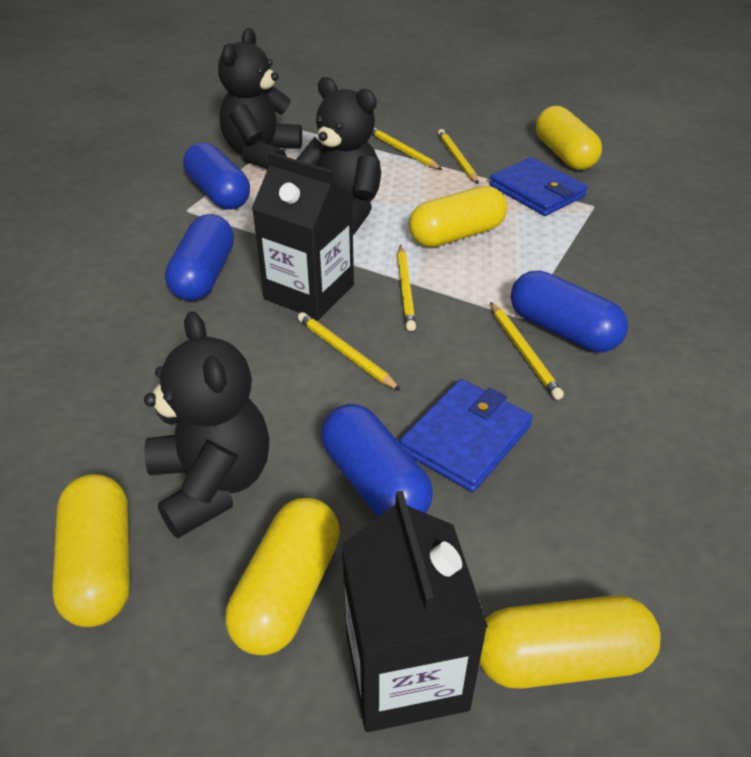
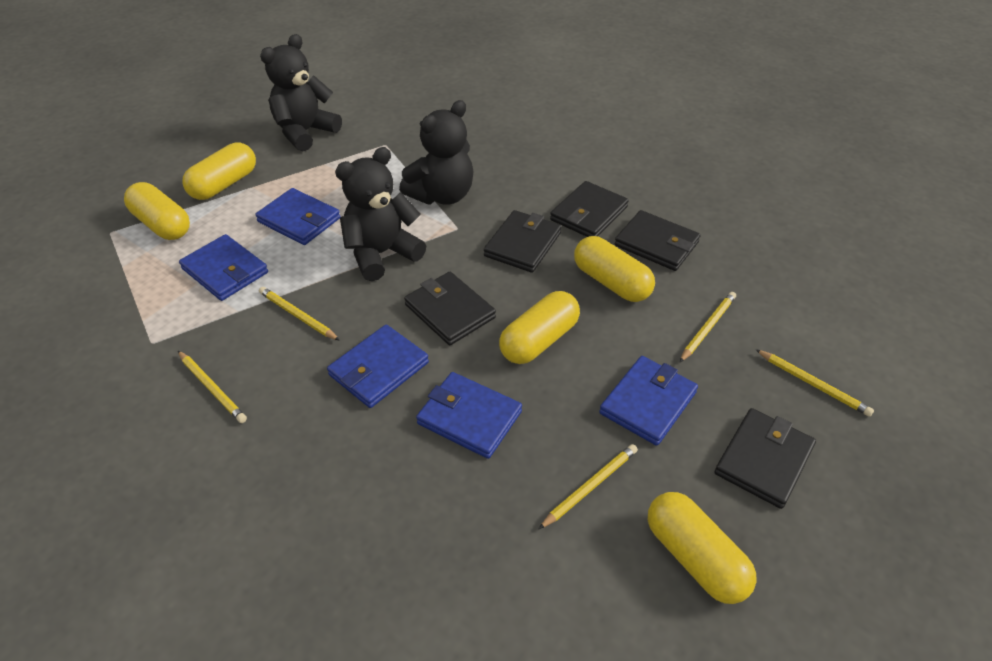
black carton: 2 -> 0
black wallet: 0 -> 5
blue capsule: 4 -> 0
blue wallet: 2 -> 5

